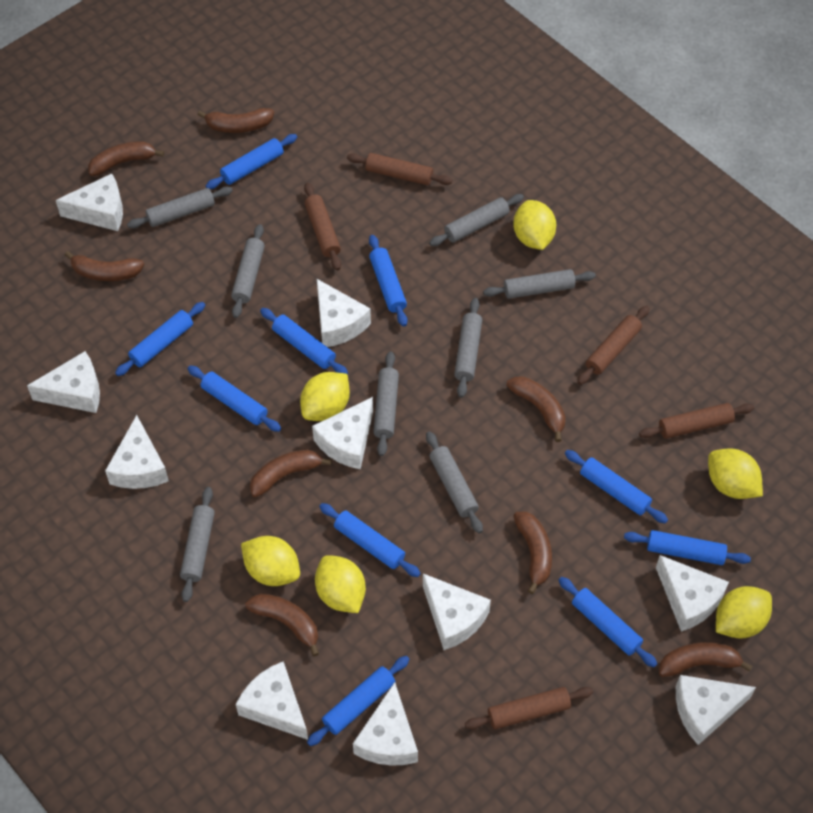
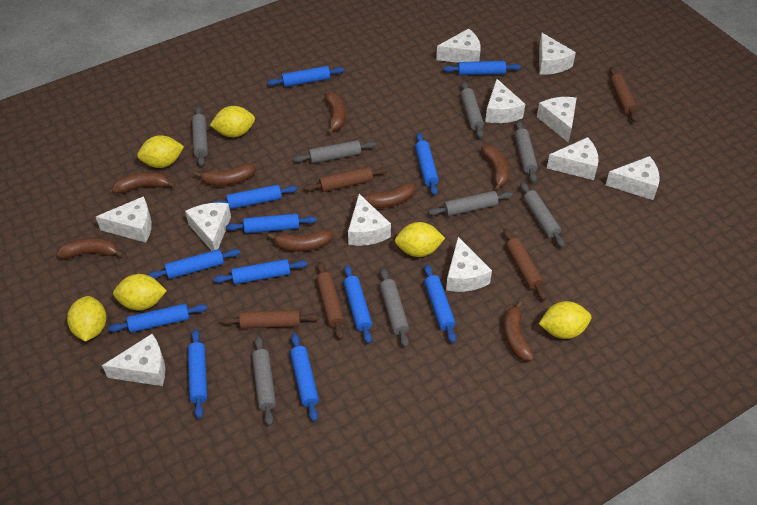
blue rolling pin: 10 -> 12
white cheese: 10 -> 11

